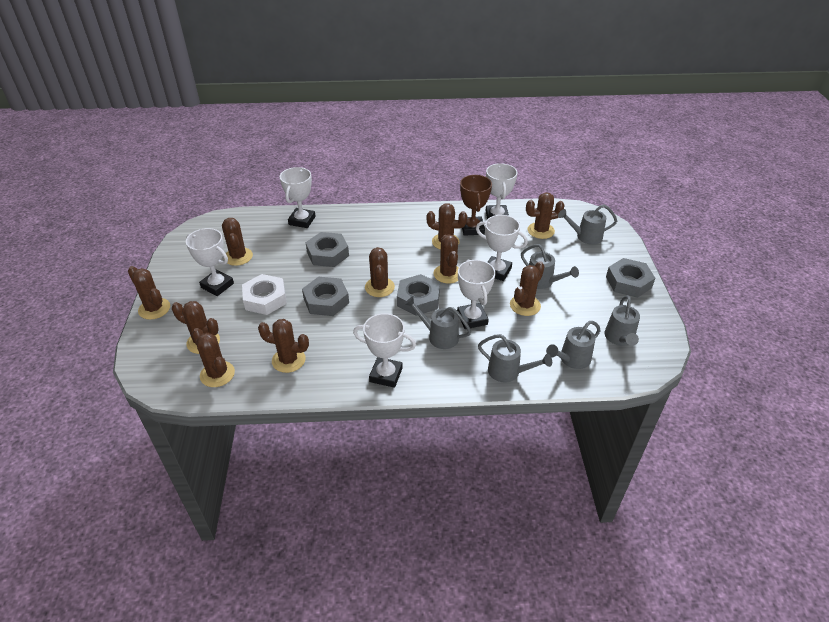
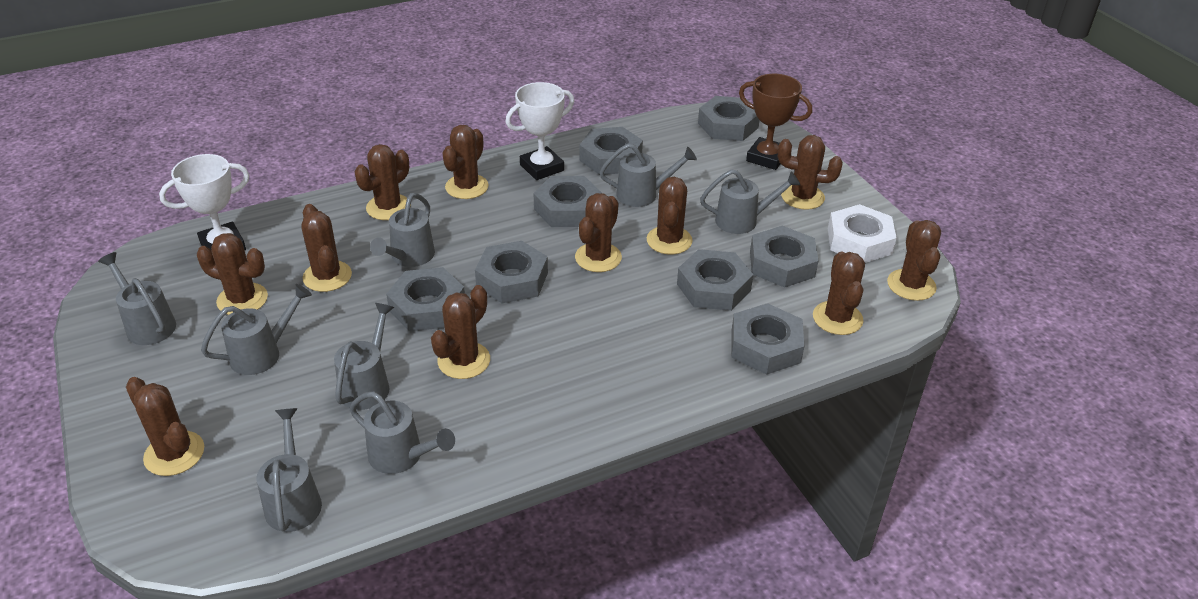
brown cactus: 10 -> 11
grey nut: 4 -> 8
grey watering can: 6 -> 8
white trophy: 6 -> 2

